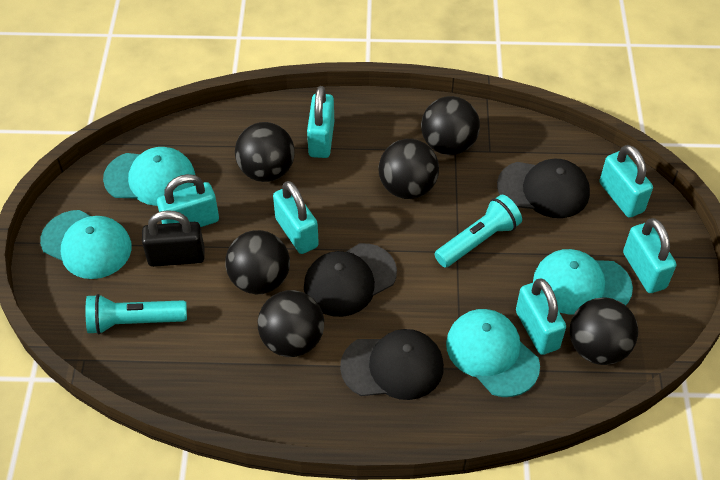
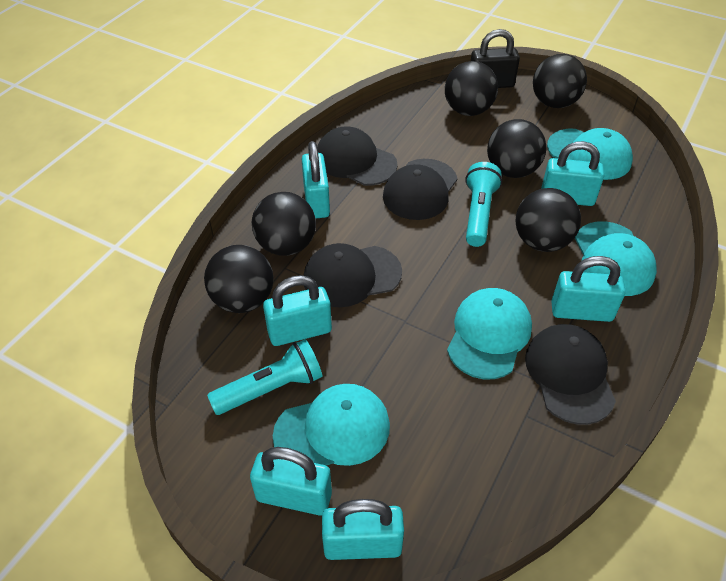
black cap: 3 -> 4

